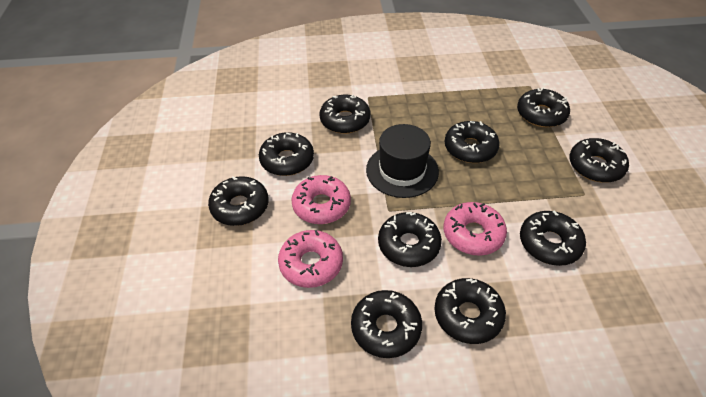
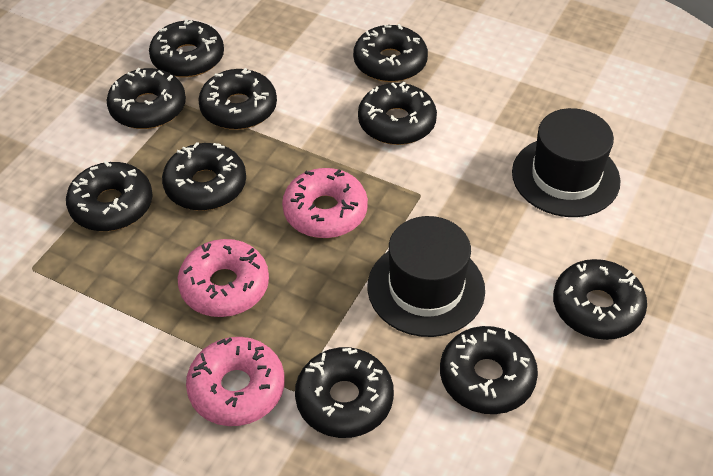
black hat: 1 -> 2

